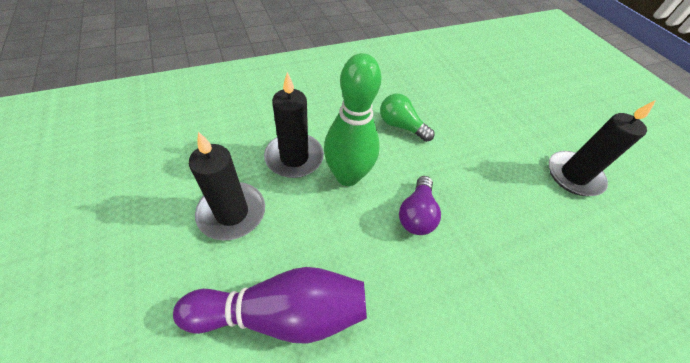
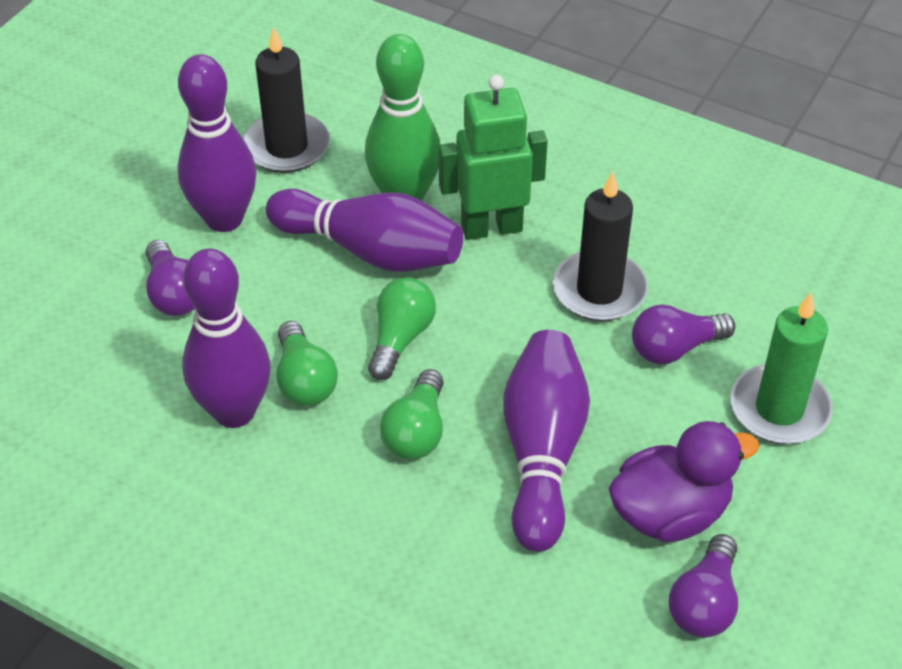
black candle: 3 -> 2
green candle: 0 -> 1
green light bulb: 1 -> 3
green robot: 0 -> 1
purple bowling pin: 1 -> 4
purple duck: 0 -> 1
purple light bulb: 1 -> 3

